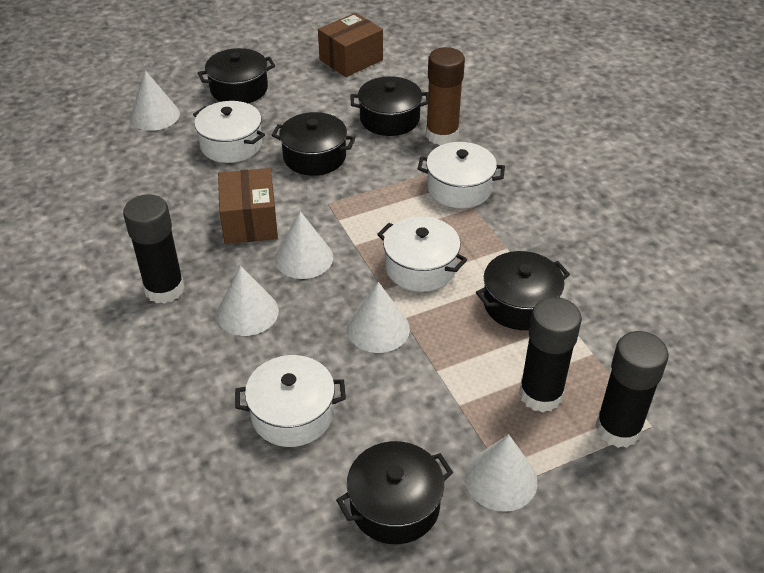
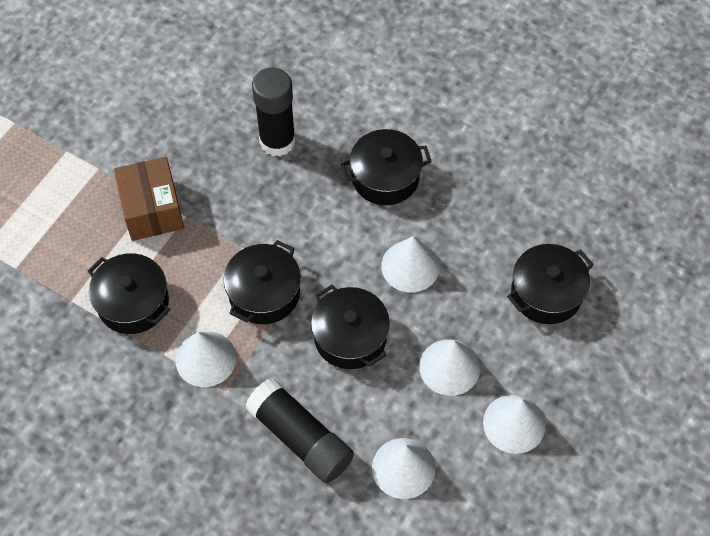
black glue stick: 3 -> 2
brown box: 2 -> 1
brown glue stick: 1 -> 0
white pot: 4 -> 0

